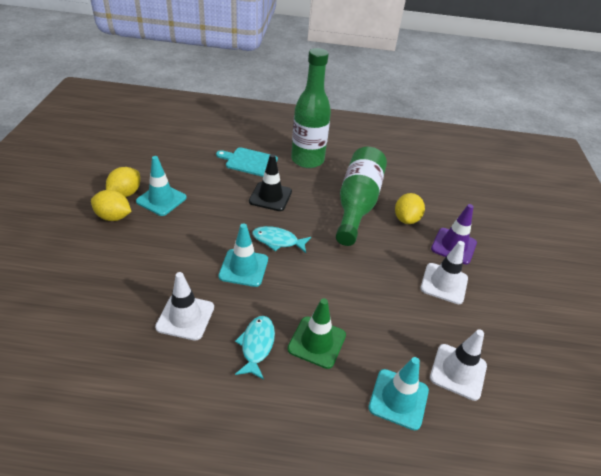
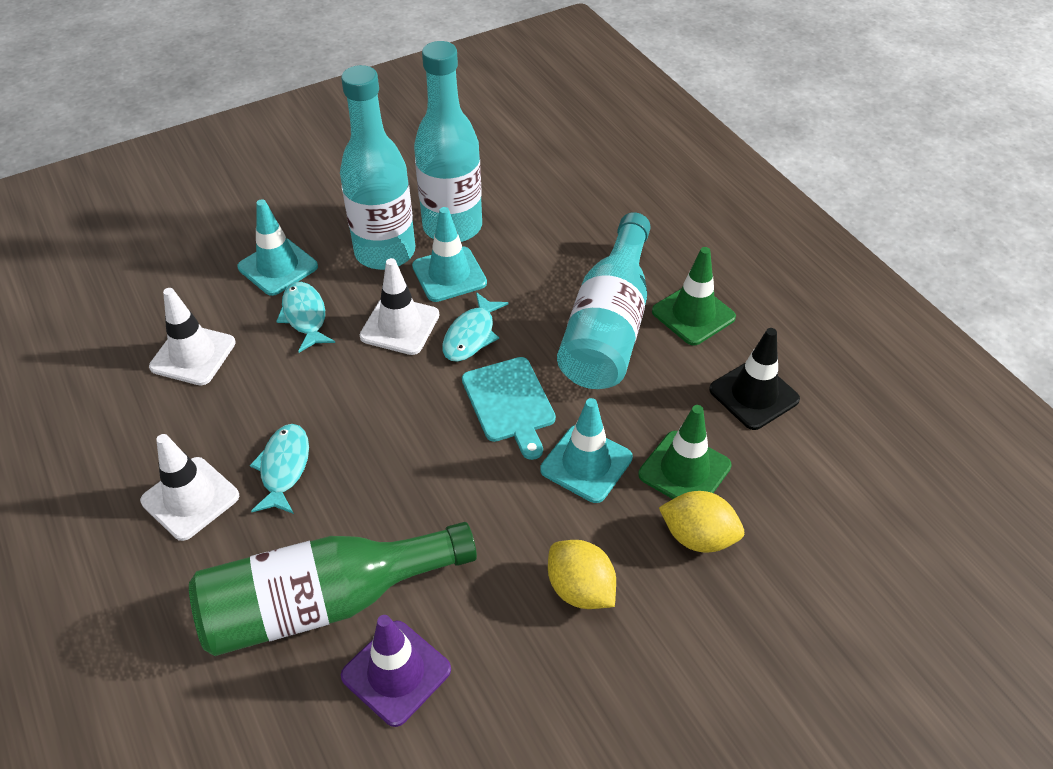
green bottle: 2 -> 1
green traffic cone: 1 -> 2
turquoise bottle: 0 -> 3
turquoise fish: 2 -> 3
yellow lemon: 3 -> 2

